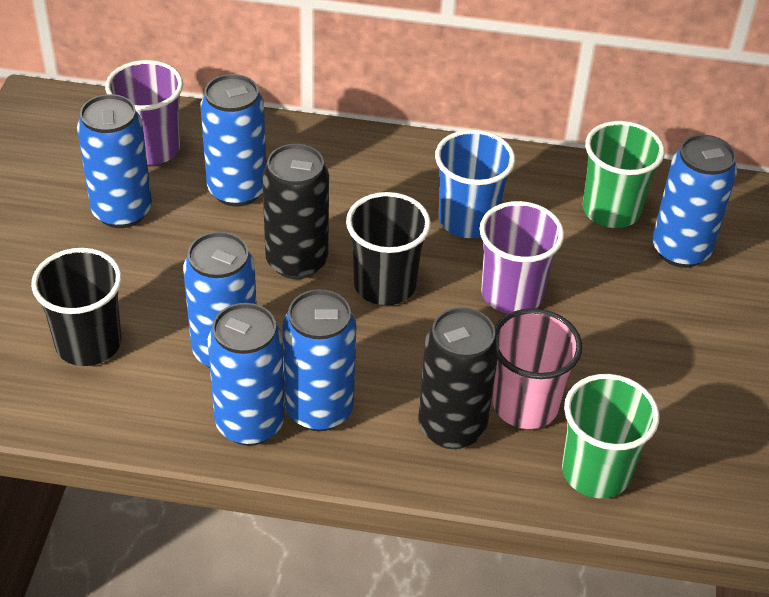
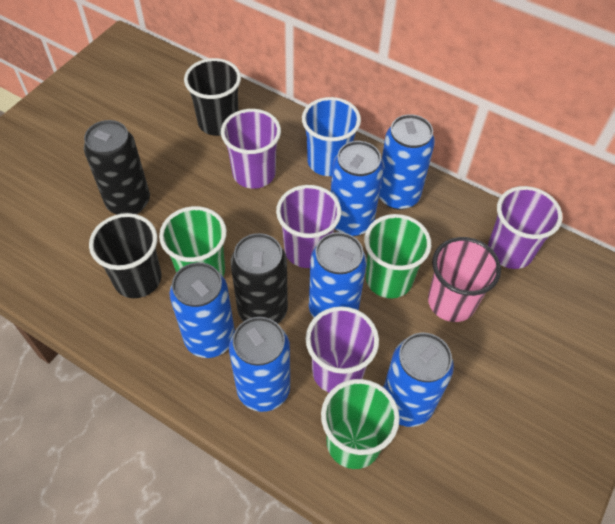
green cup: 2 -> 3
purple cup: 2 -> 4

